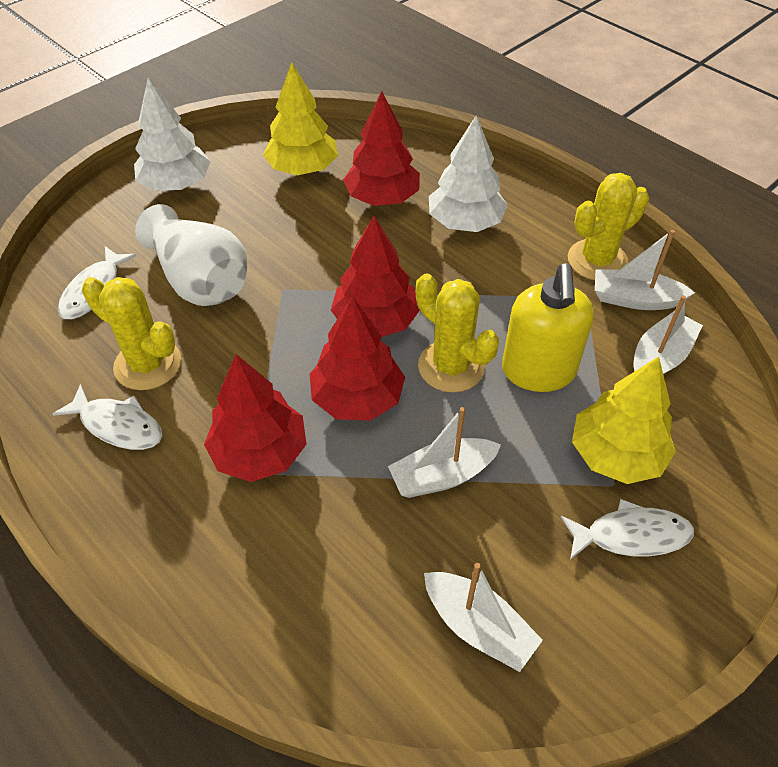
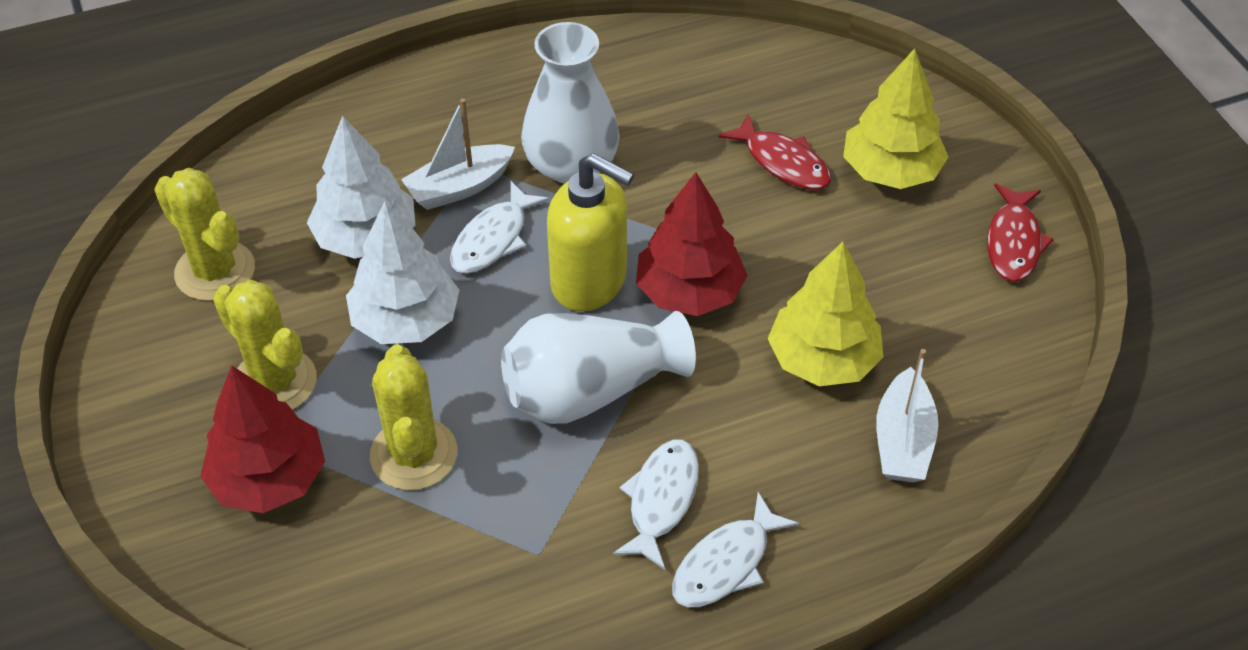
red fish: 0 -> 2
red tree: 4 -> 2
white boat: 4 -> 2
white vase: 1 -> 2

